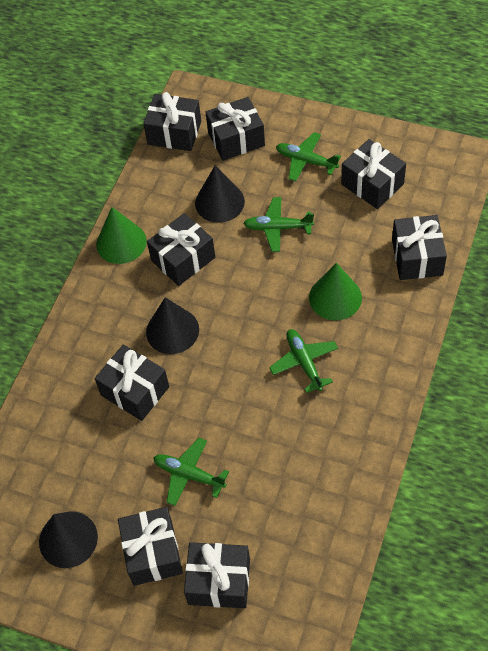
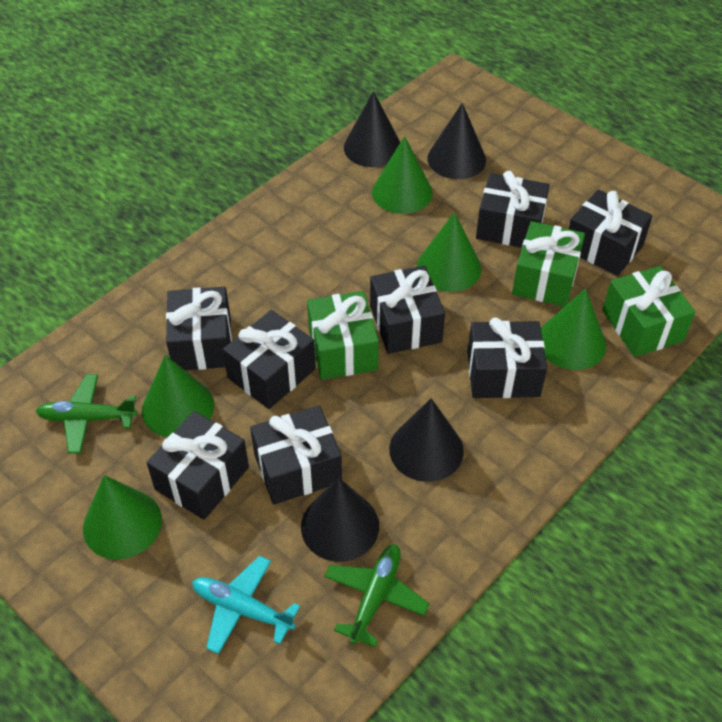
black cone: 3 -> 4
green cone: 2 -> 5
green gift: 0 -> 3
green plane: 4 -> 2
turquoise plane: 0 -> 1

